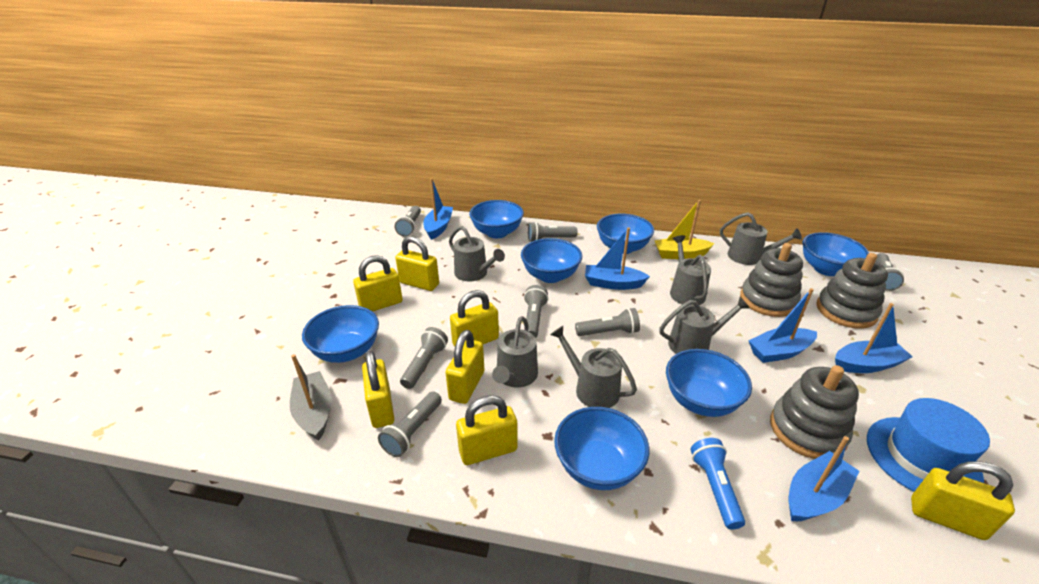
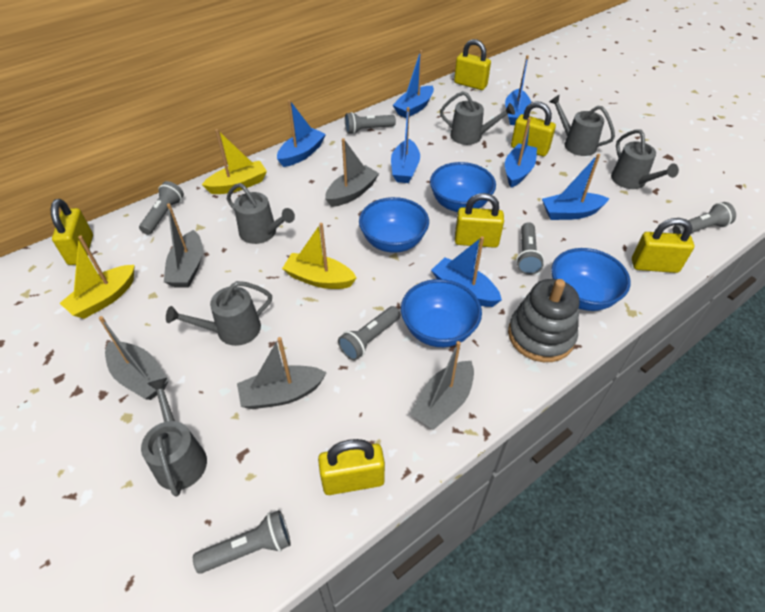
blue boat: 5 -> 7
blue bowl: 7 -> 4
blue flashlight: 1 -> 0
blue hat: 1 -> 0
grey boat: 1 -> 5
grey flashlight: 7 -> 6
grey stacking toy: 3 -> 1
yellow boat: 1 -> 3
yellow padlock: 7 -> 6

